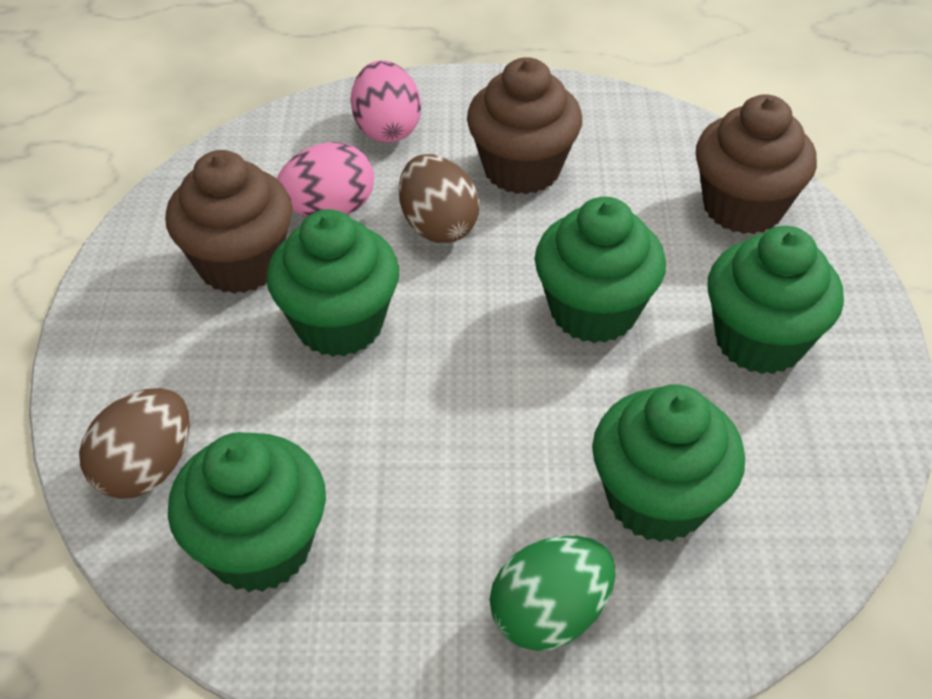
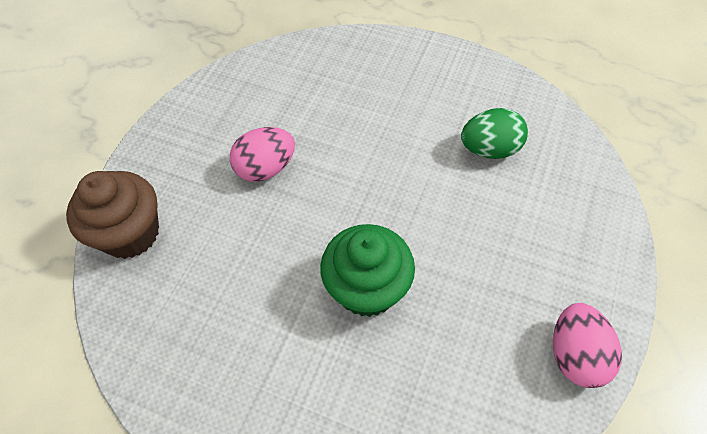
brown cupcake: 3 -> 1
brown egg: 2 -> 0
green cupcake: 5 -> 1

